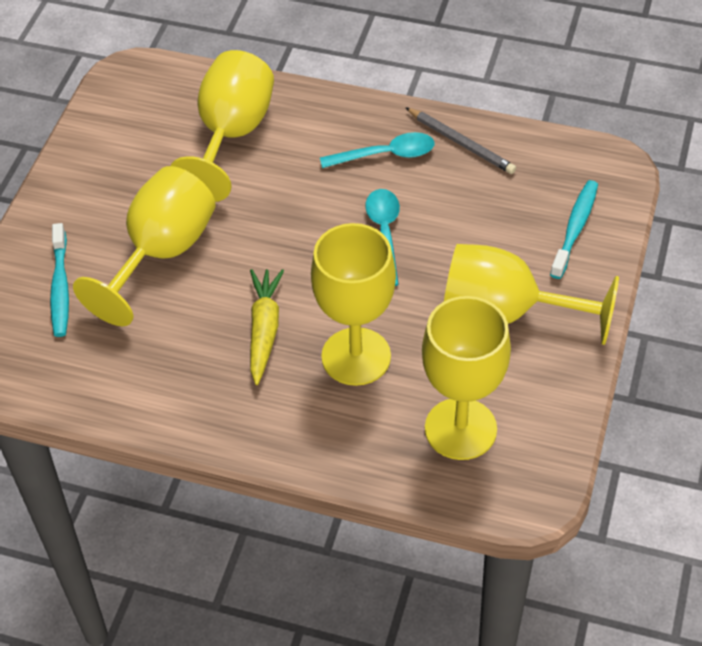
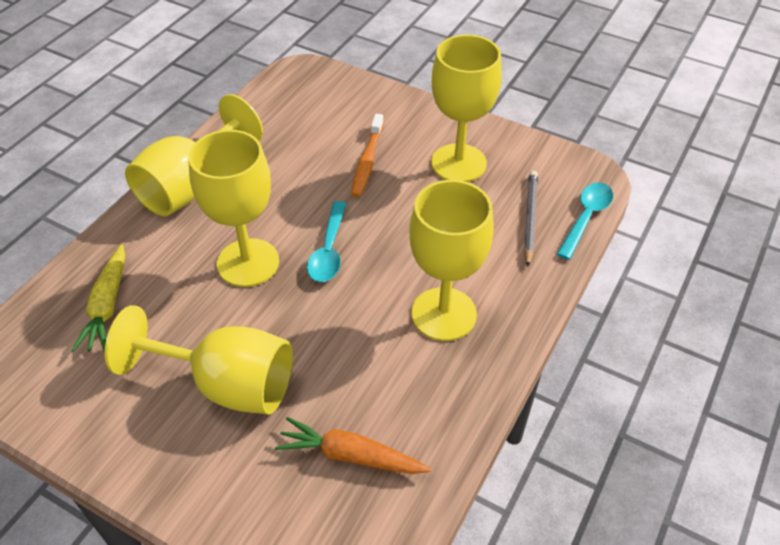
orange carrot: 0 -> 1
orange toothbrush: 0 -> 1
turquoise toothbrush: 2 -> 0

